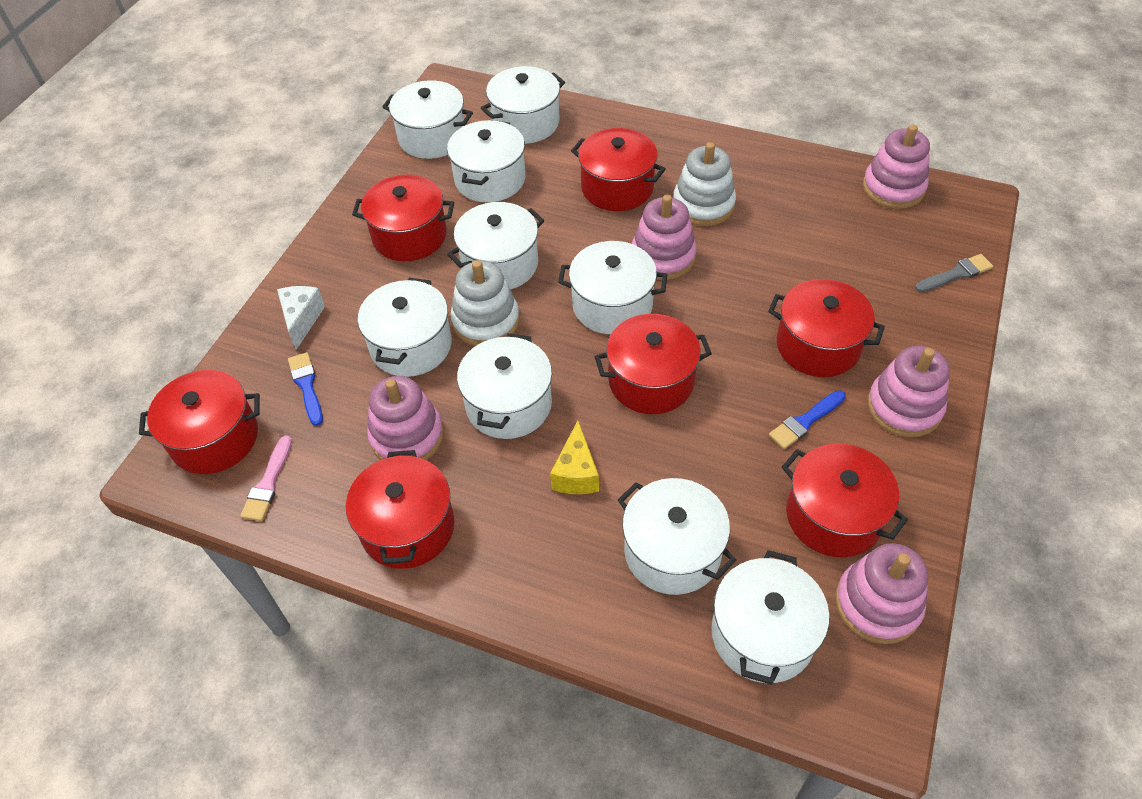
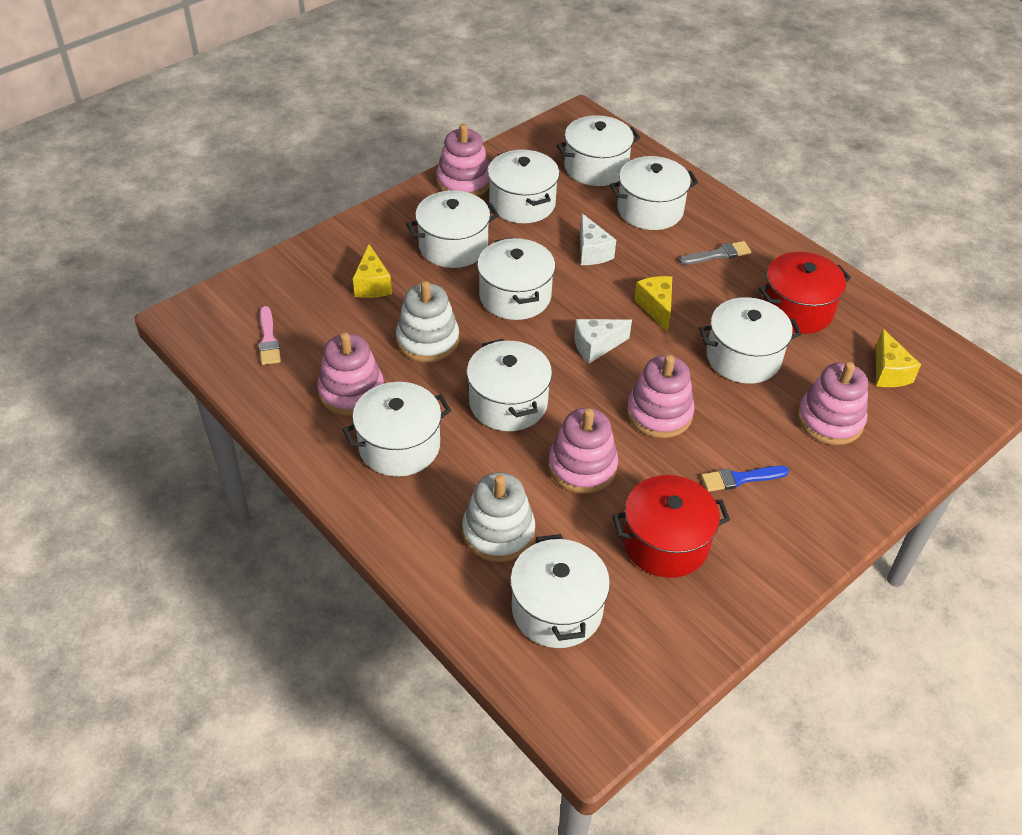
blue brush: 2 -> 1
red pot: 7 -> 2
white cheese: 1 -> 2
yellow cheese: 1 -> 3

